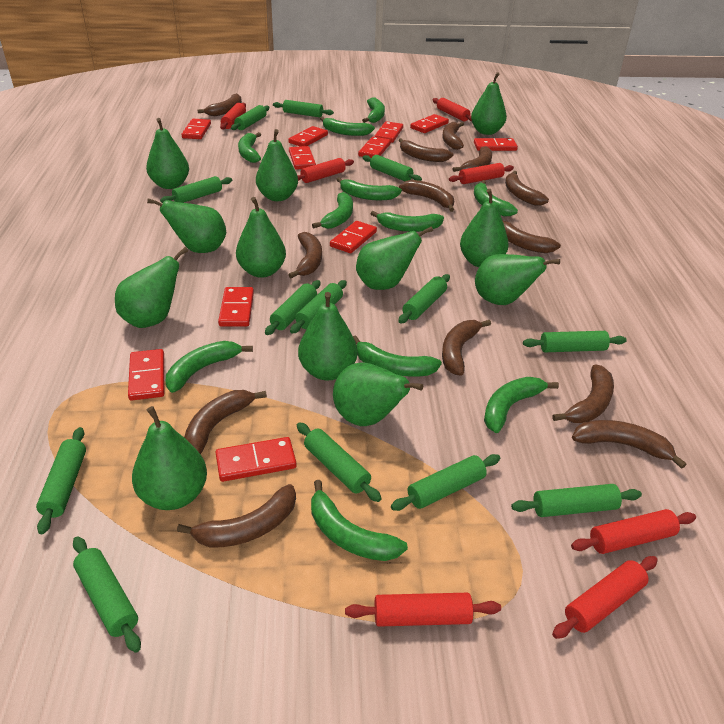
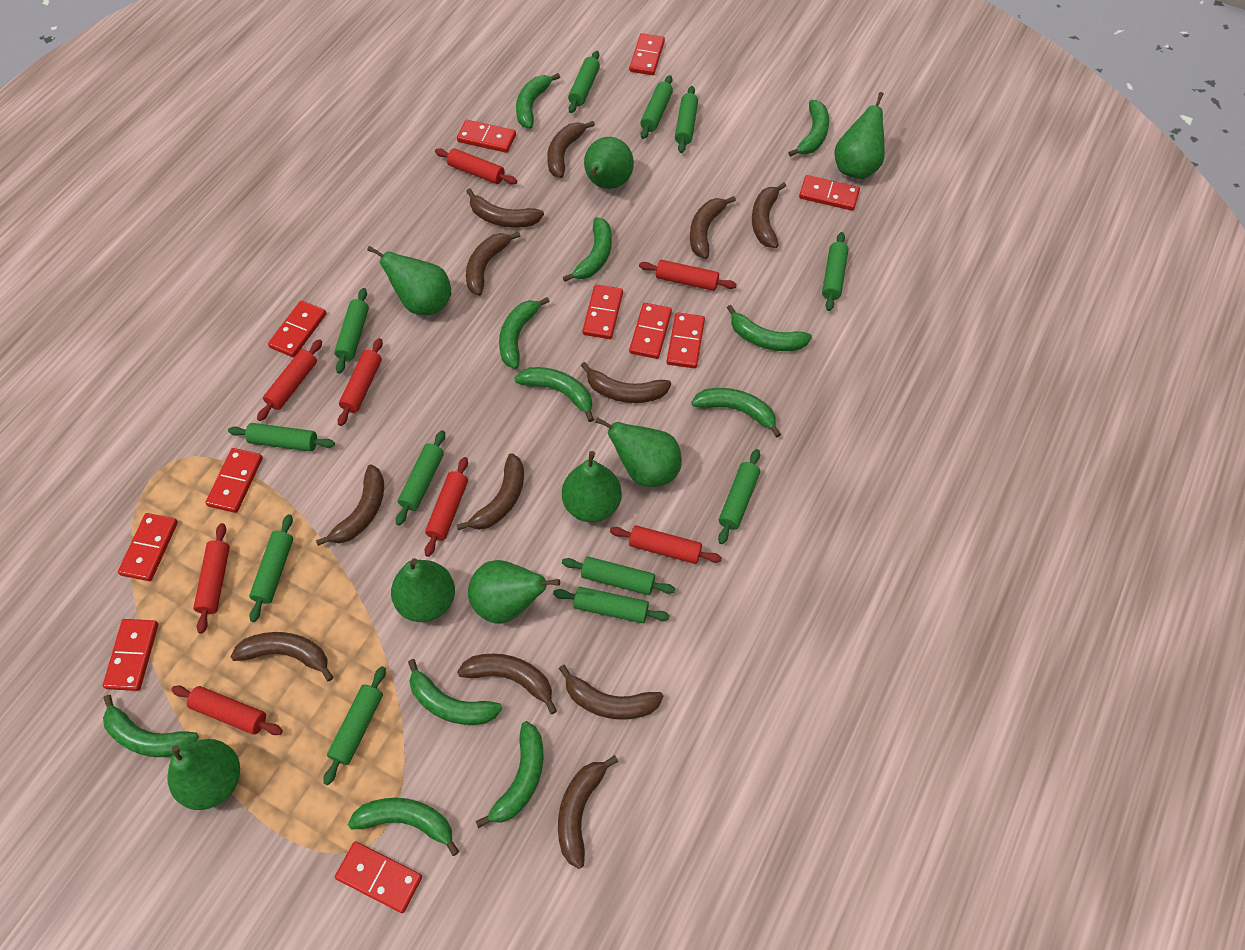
brown banana: 13 -> 12
green pear: 12 -> 8
green rolling pin: 13 -> 12
red rolling pin: 7 -> 8

